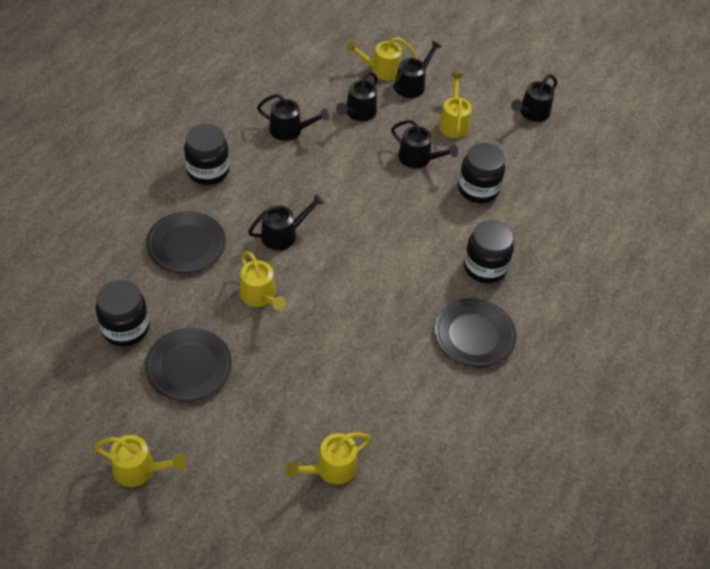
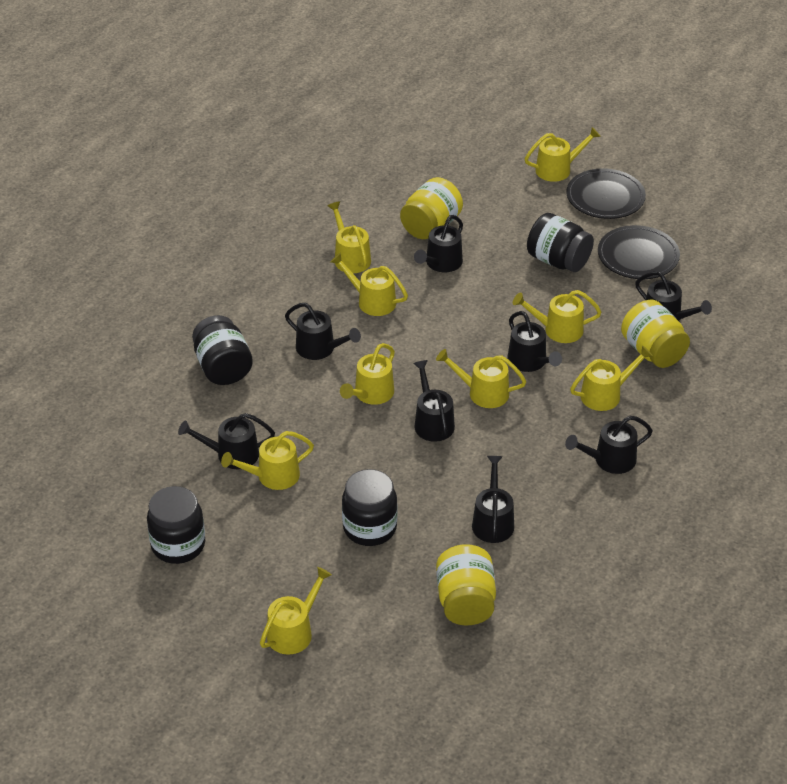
black plate: 3 -> 2
black watering can: 6 -> 8
yellow jar: 0 -> 3
yellow watering can: 5 -> 9

